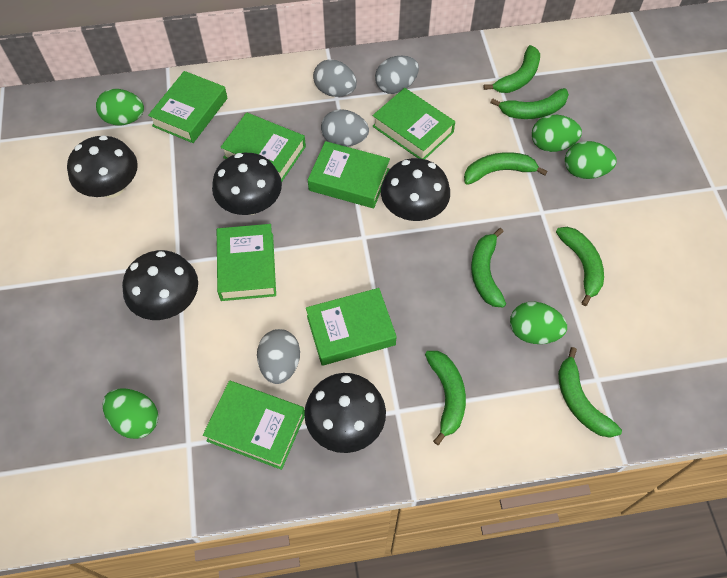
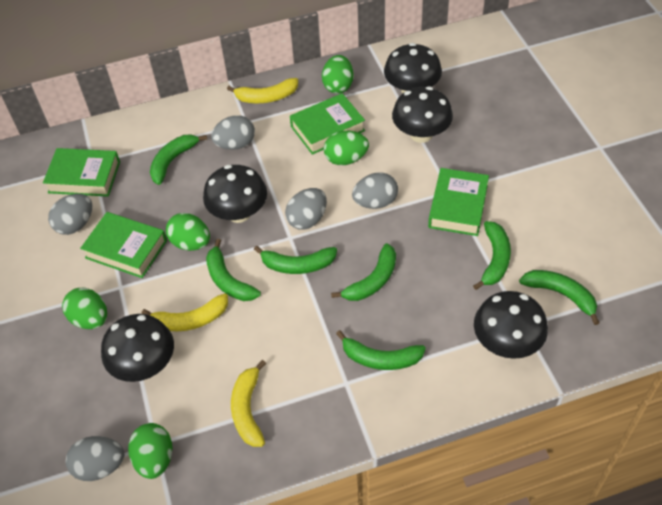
green book: 7 -> 4
grey egg: 4 -> 5
yellow banana: 0 -> 3

